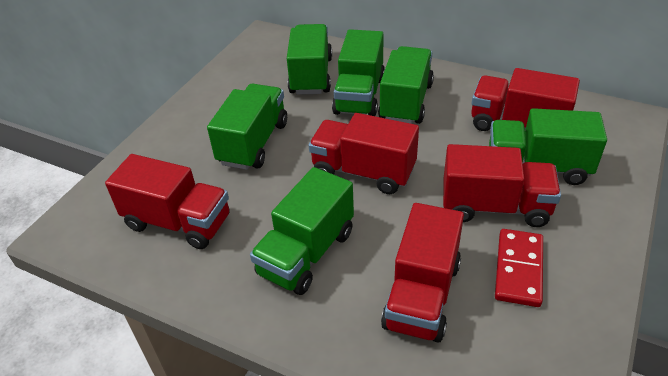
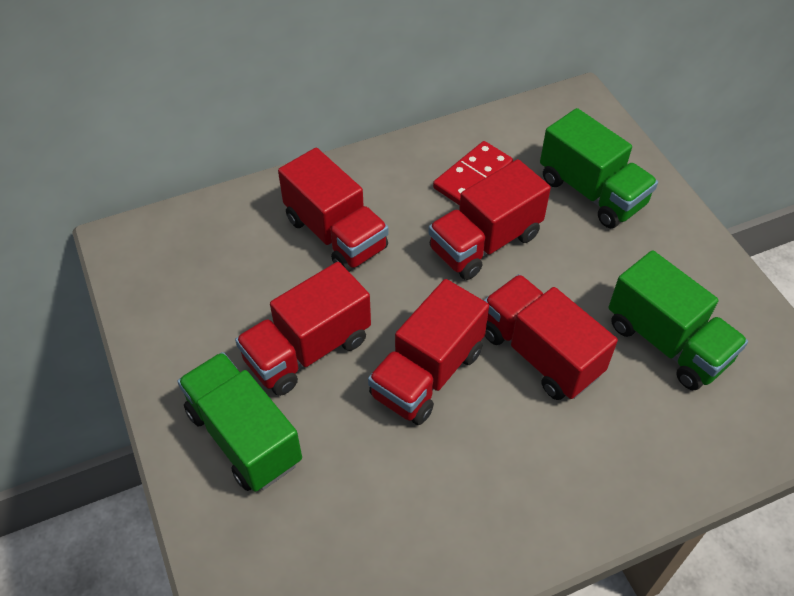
green truck: 6 -> 3

